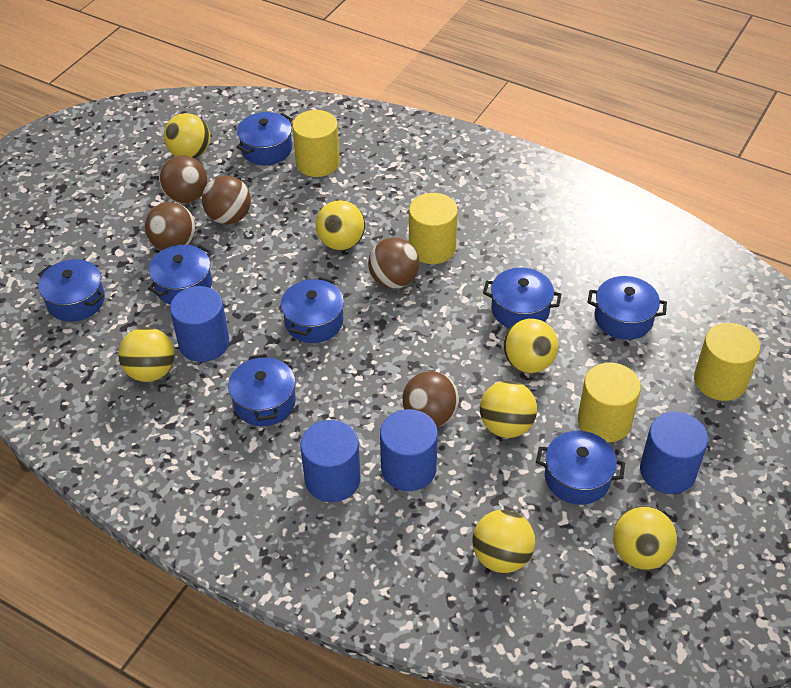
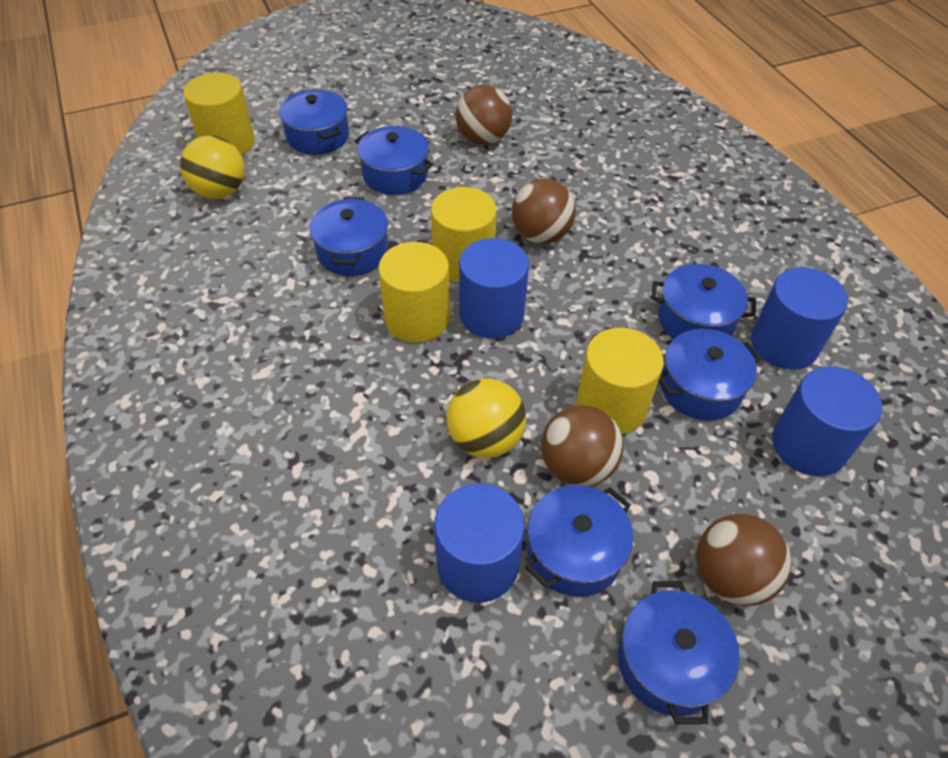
blue pot: 8 -> 7
brown ball: 5 -> 4
yellow ball: 7 -> 2

